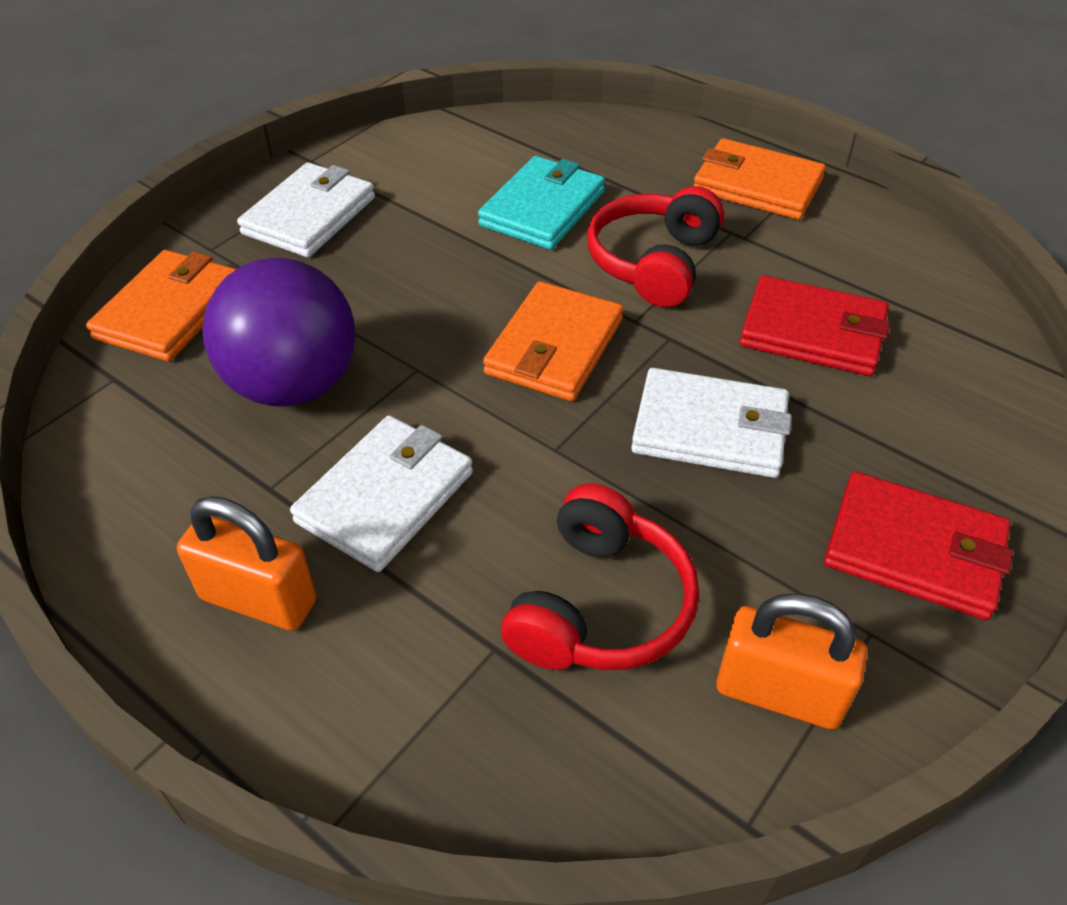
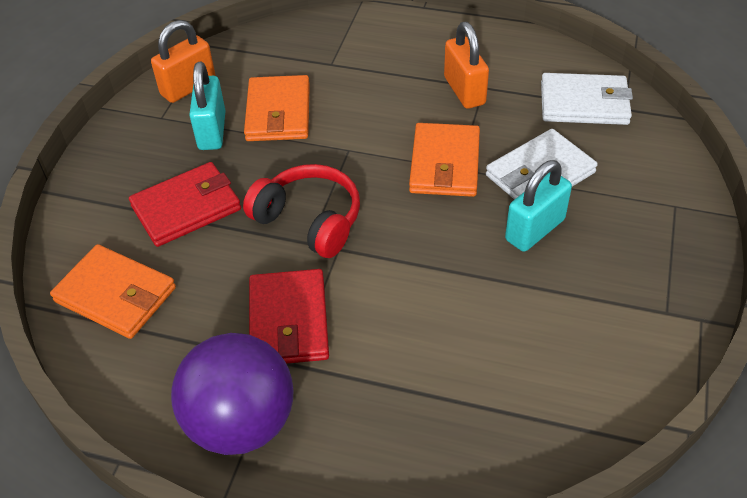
red headphones: 2 -> 1
turquoise padlock: 0 -> 2
turquoise wallet: 1 -> 0
white wallet: 3 -> 2

